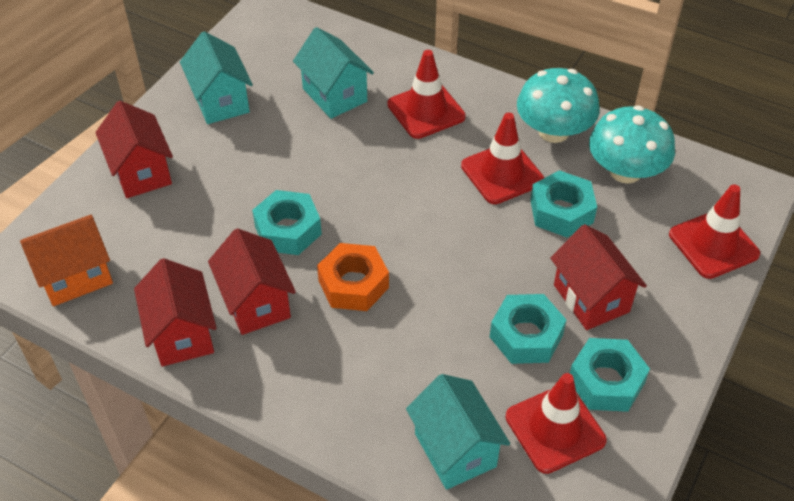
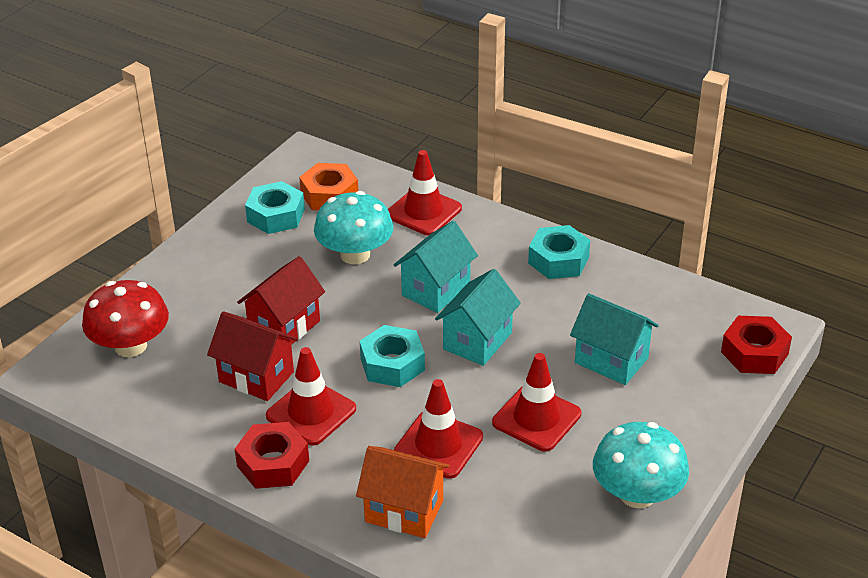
red house: 4 -> 2
red mushroom: 0 -> 1
red nut: 0 -> 2
turquoise nut: 4 -> 3

